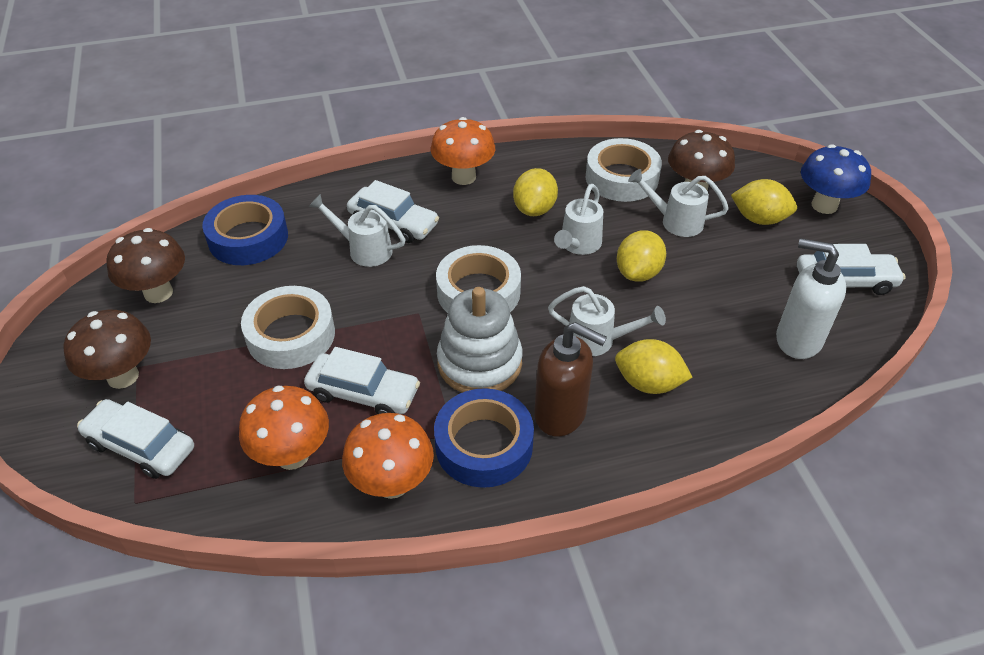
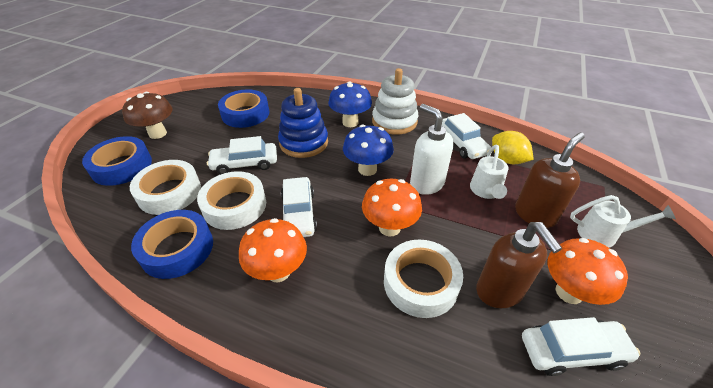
blue mushroom: 1 -> 2
blue stacking toy: 0 -> 1
blue tape: 2 -> 3
brown mushroom: 3 -> 1
brown soap dispenser: 1 -> 2
white watering can: 4 -> 2
yellow lemon: 4 -> 1

